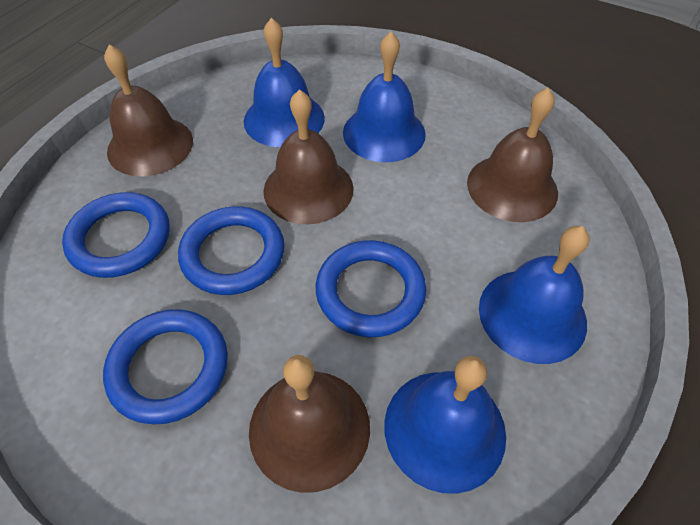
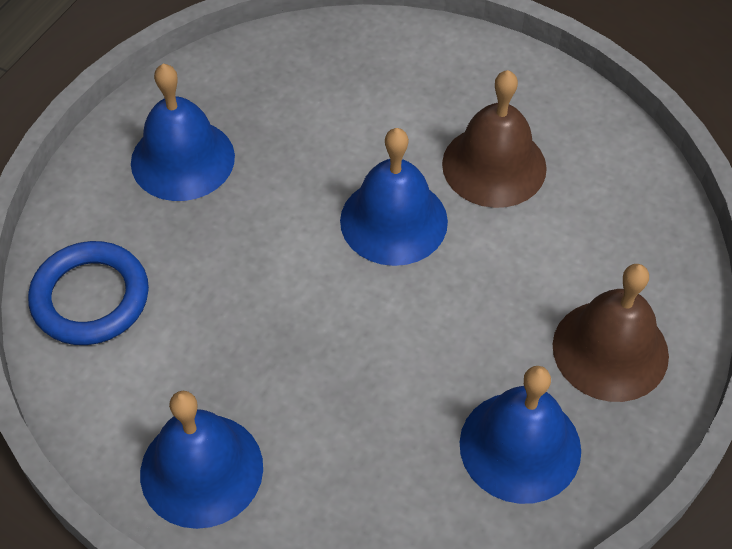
blue ring: 4 -> 1
brown bell: 4 -> 2

